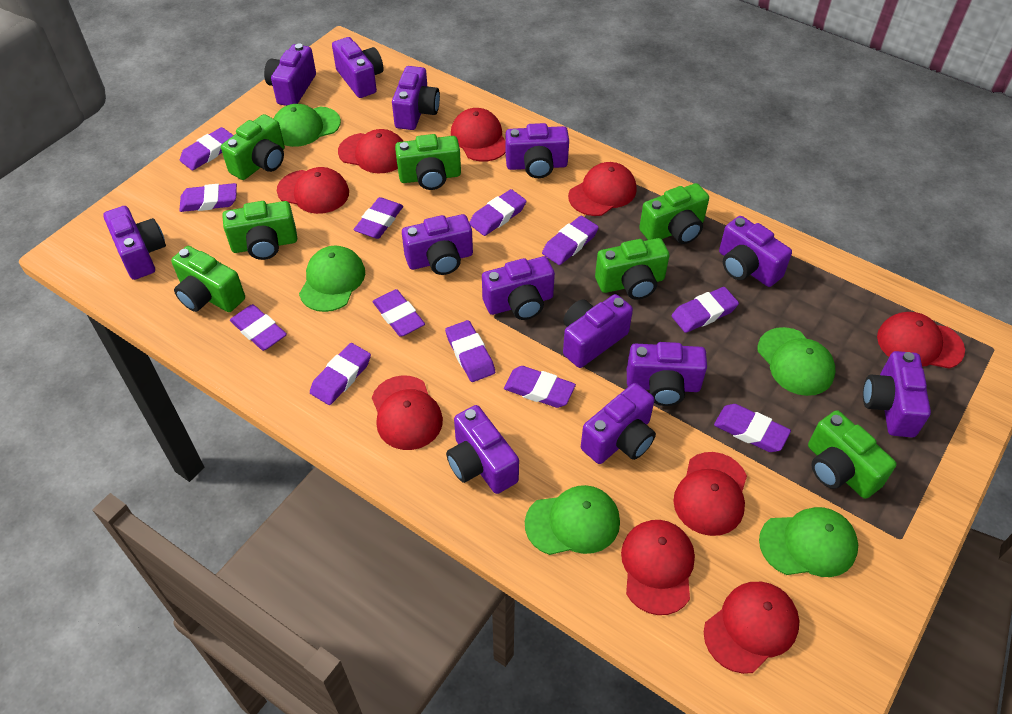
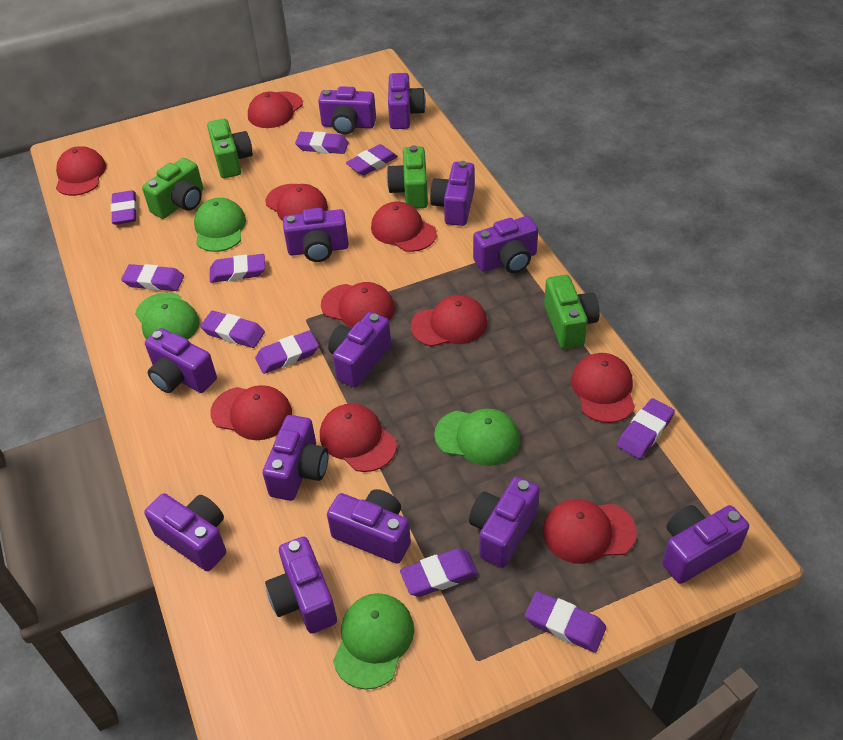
green camera: 7 -> 4
green cap: 5 -> 4
purple eraser: 12 -> 10
red cap: 9 -> 10

